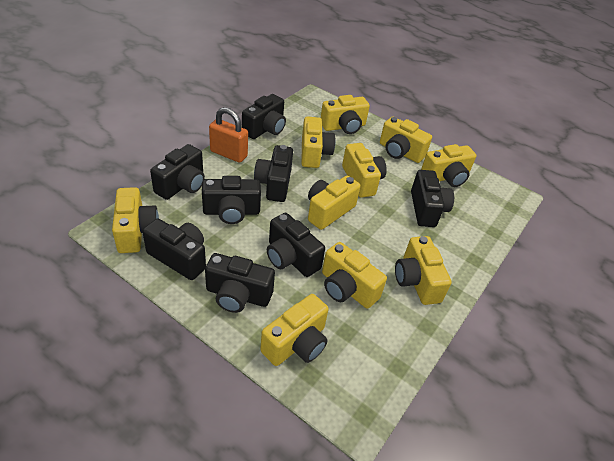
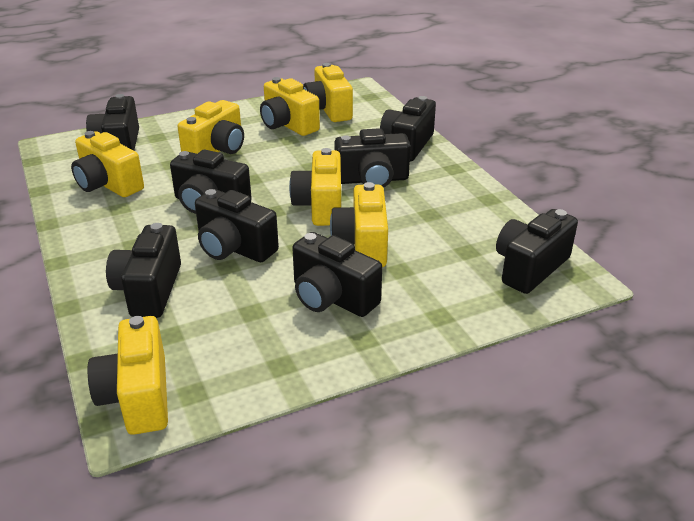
orange padlock: 1 -> 0
yellow camera: 10 -> 7

